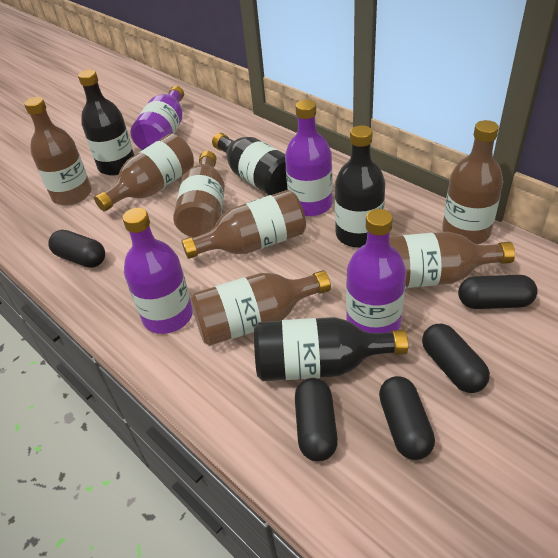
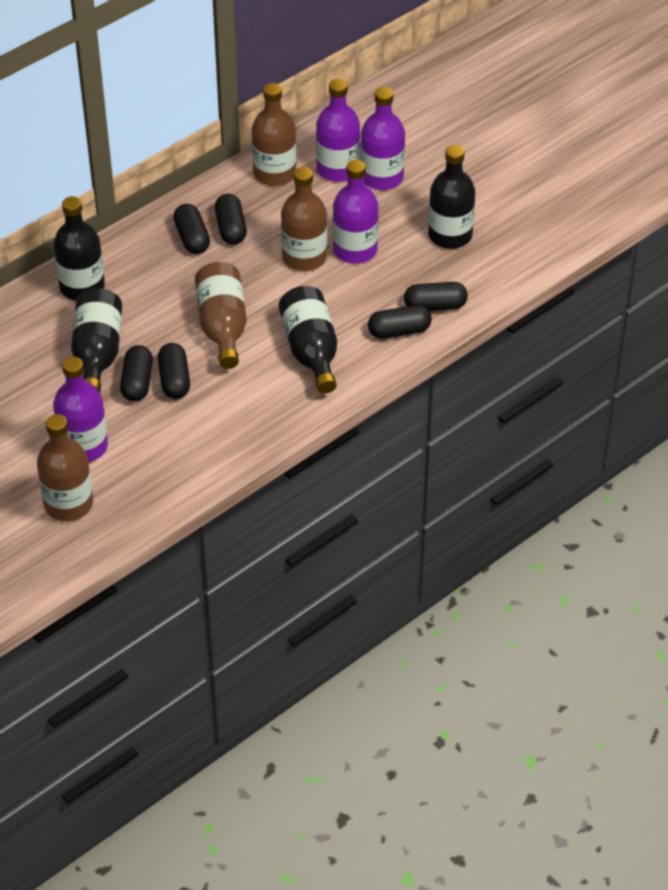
black capsule: 5 -> 6
brown bottle: 7 -> 4

